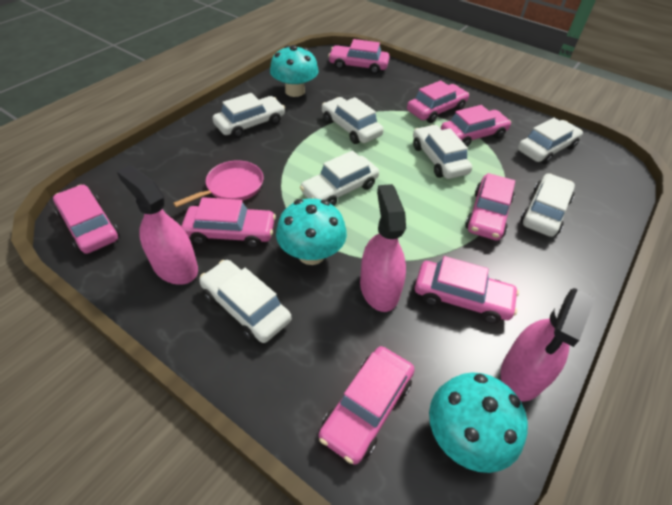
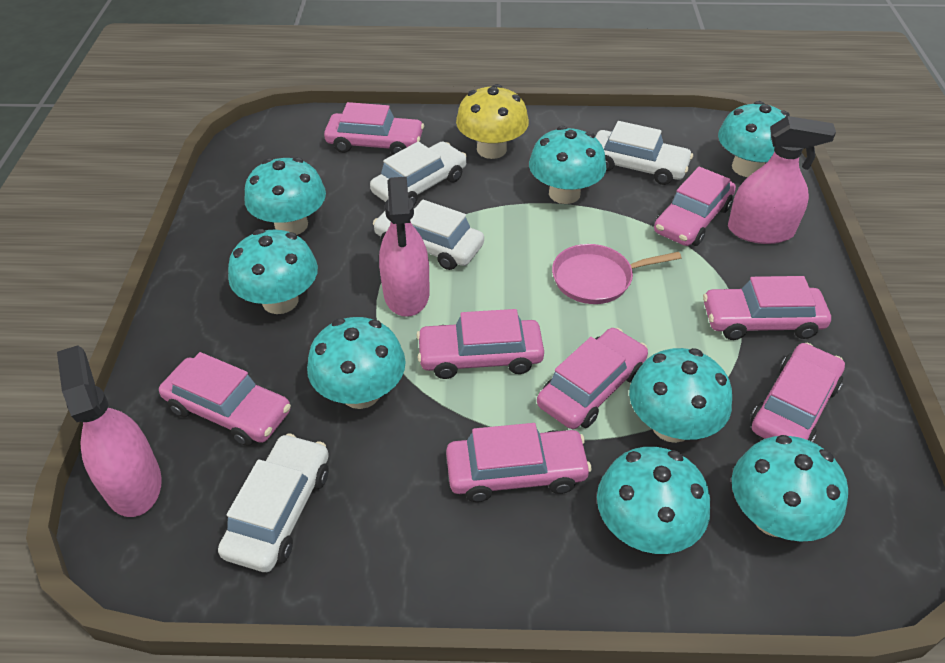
turquoise mushroom: 3 -> 8
white car: 7 -> 4
yellow mushroom: 0 -> 1

